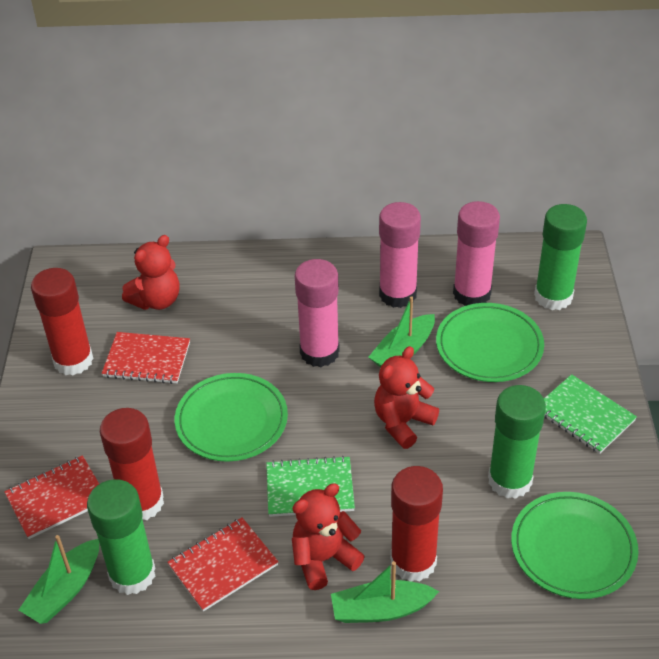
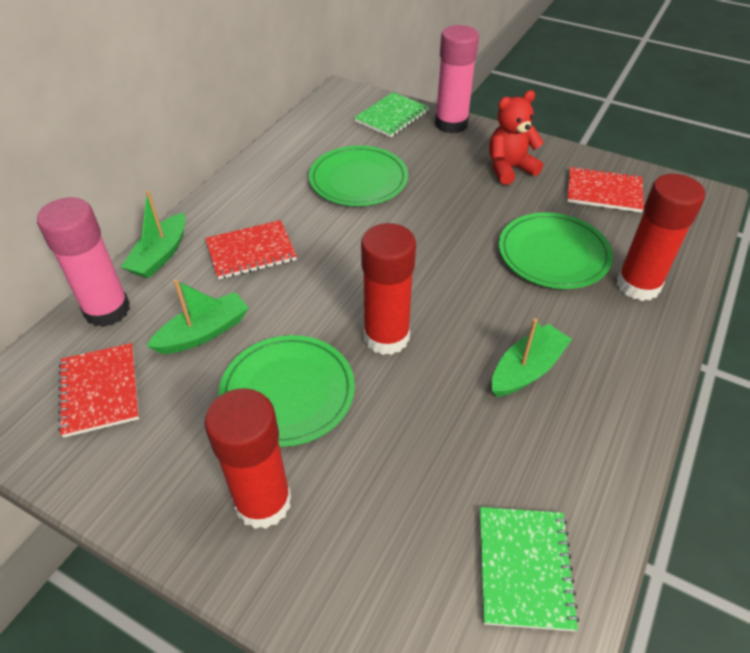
green glue stick: 3 -> 0
pink glue stick: 3 -> 2
red teddy bear: 3 -> 1

